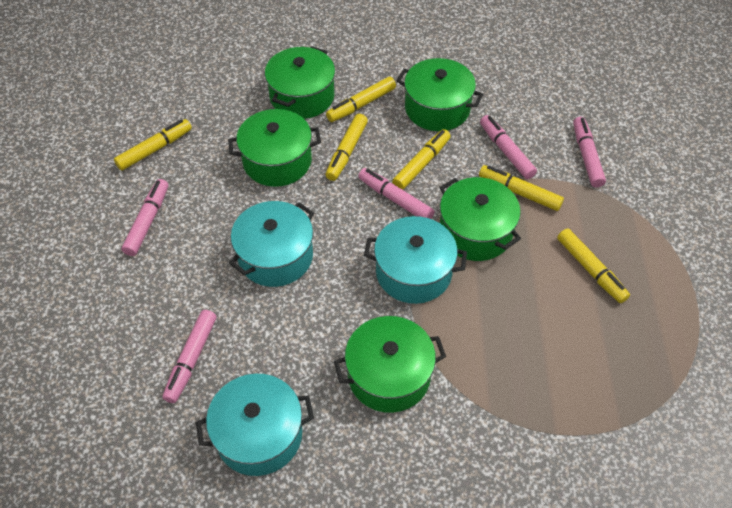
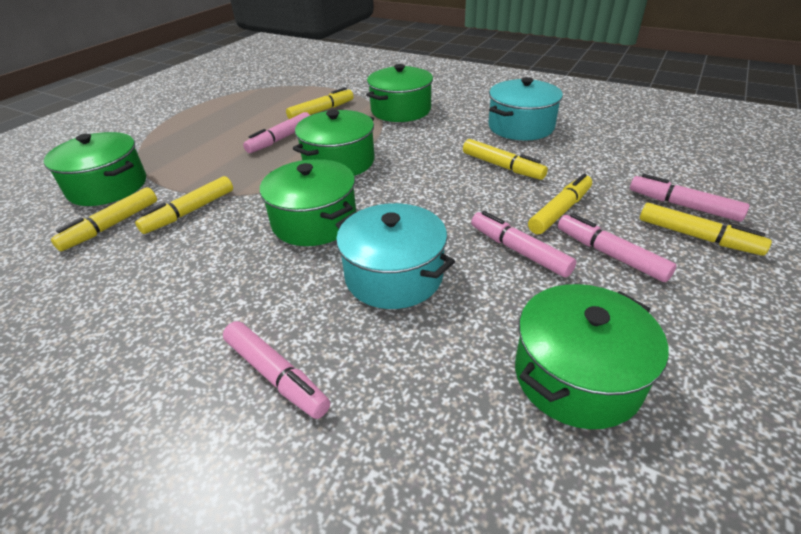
turquoise pot: 3 -> 2

